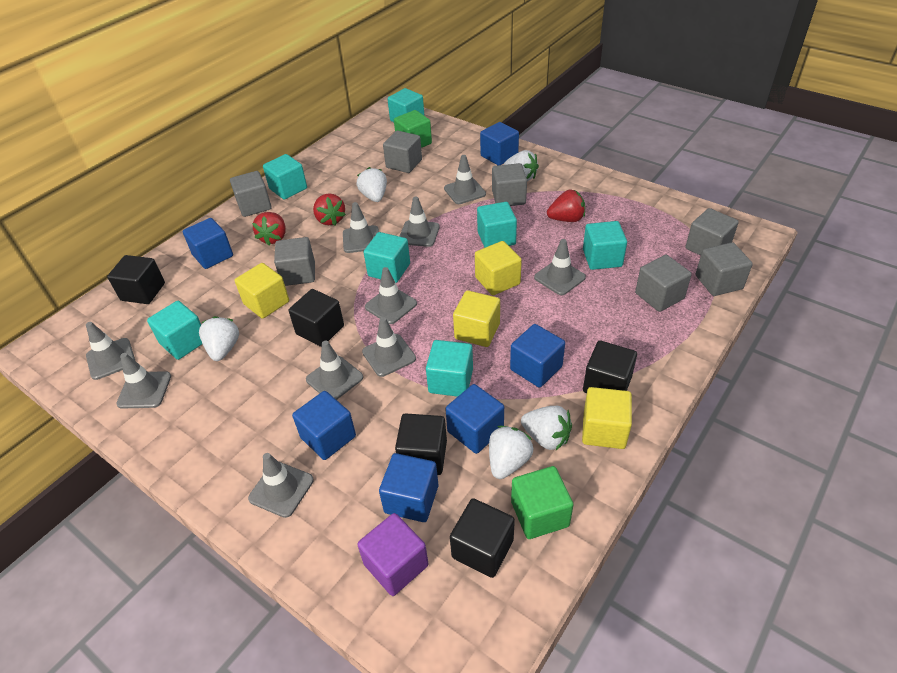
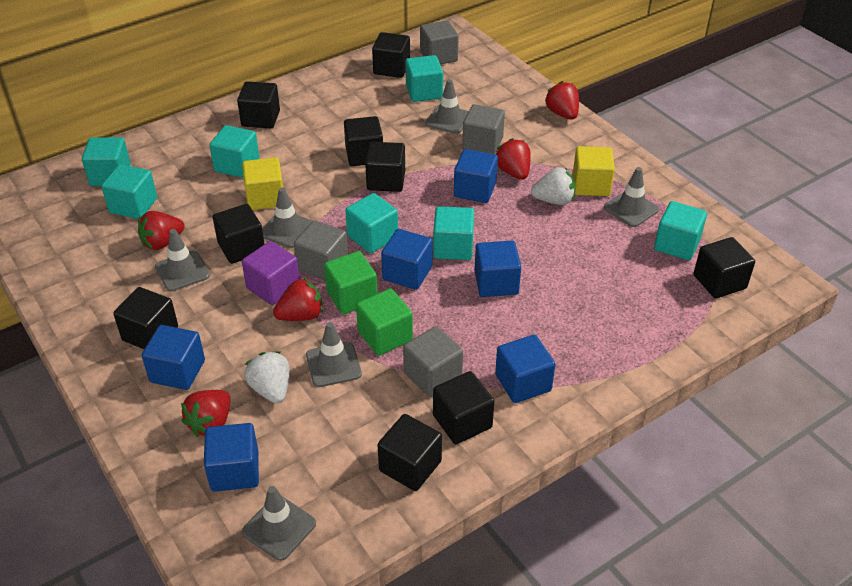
black cube: 5 -> 9
grey cube: 7 -> 4
grey traffic cone: 10 -> 6
red strawberry: 3 -> 5
white strawberry: 5 -> 2
yellow cube: 4 -> 2

